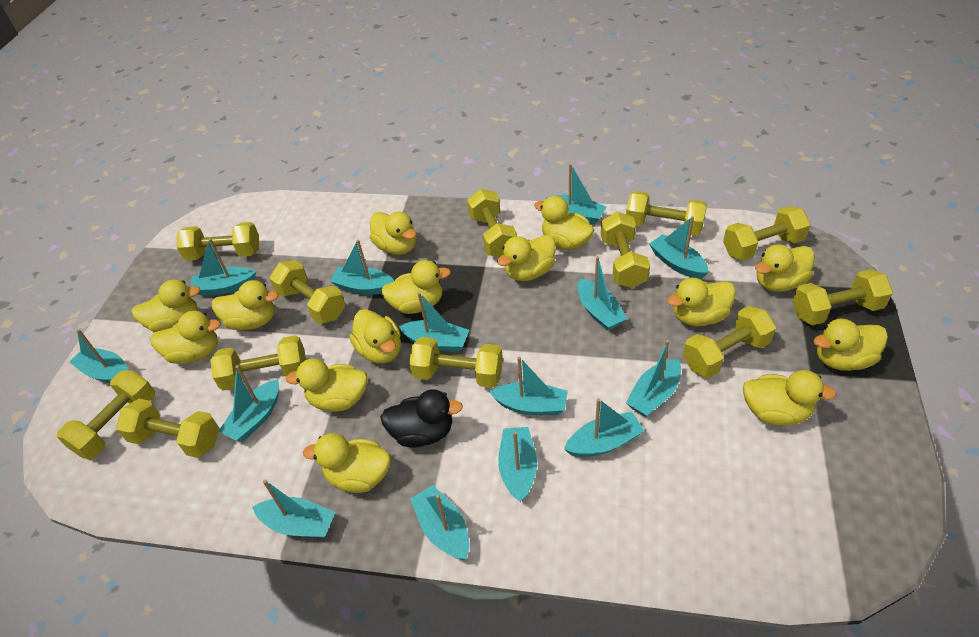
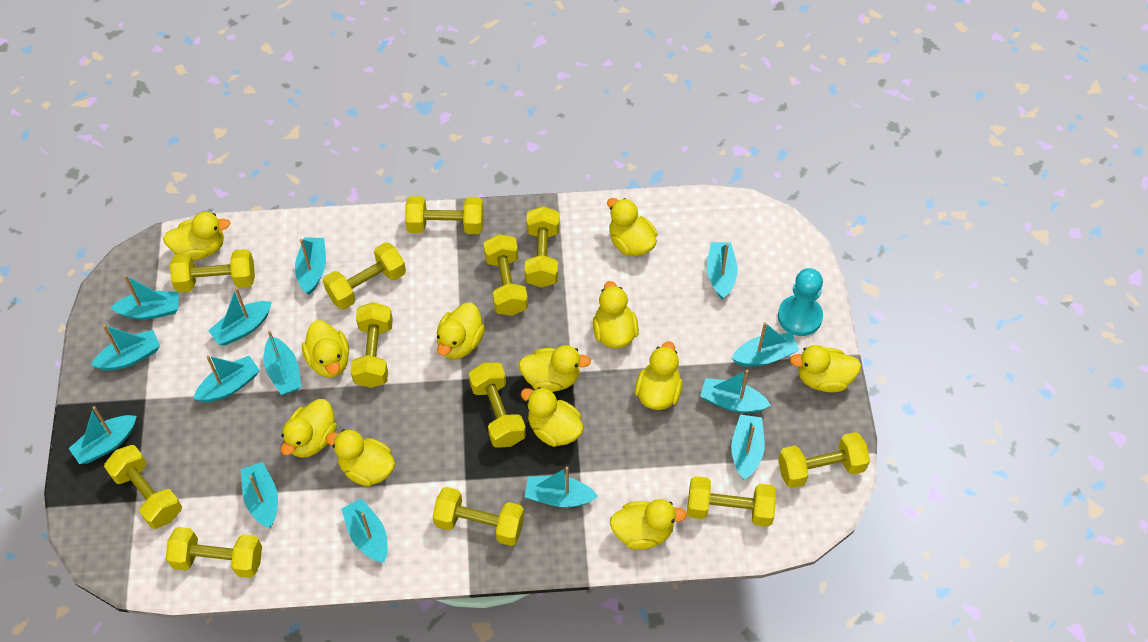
black duck: 1 -> 0
turquoise pawn: 0 -> 1
yellow duck: 14 -> 12

